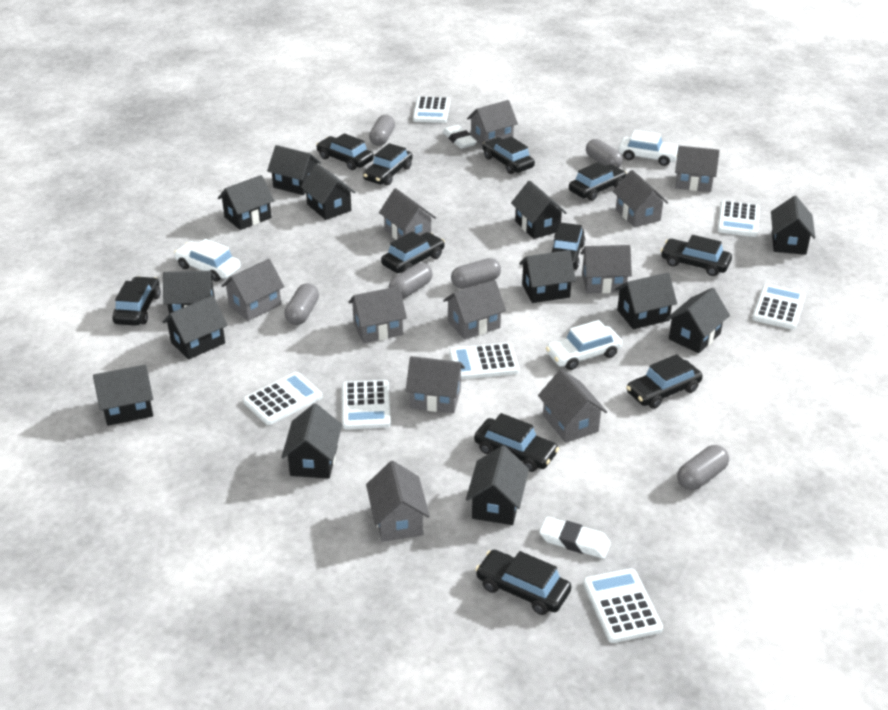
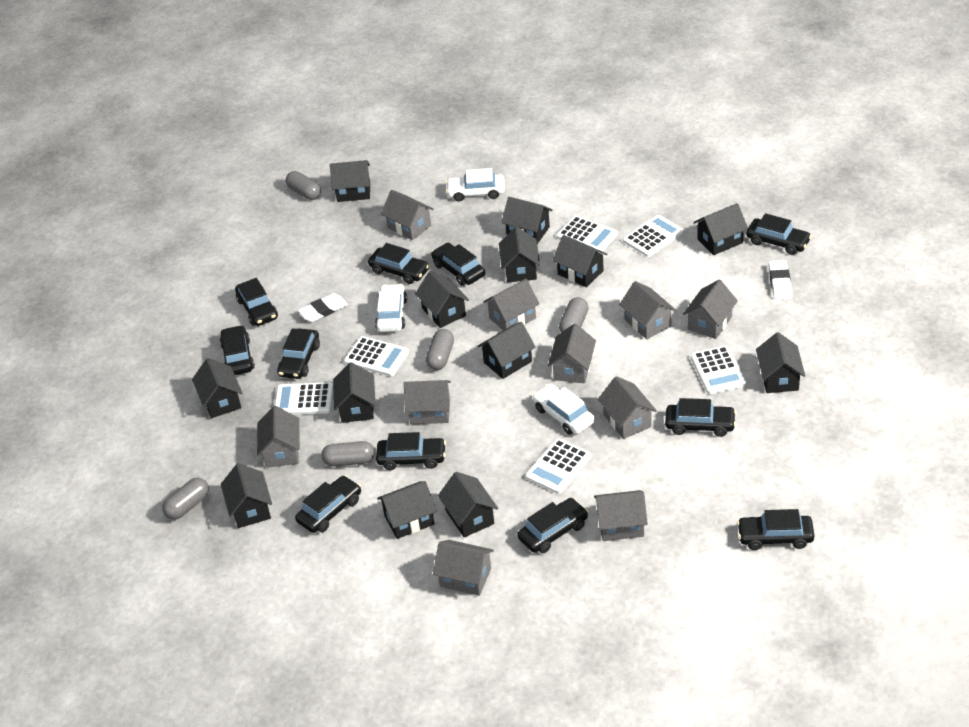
grey capsule: 6 -> 5
grey house: 11 -> 10
white calculator: 7 -> 6

